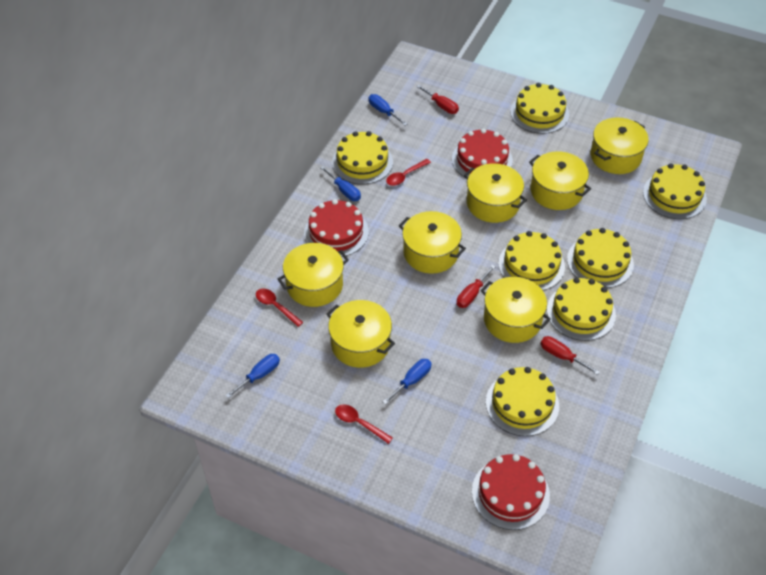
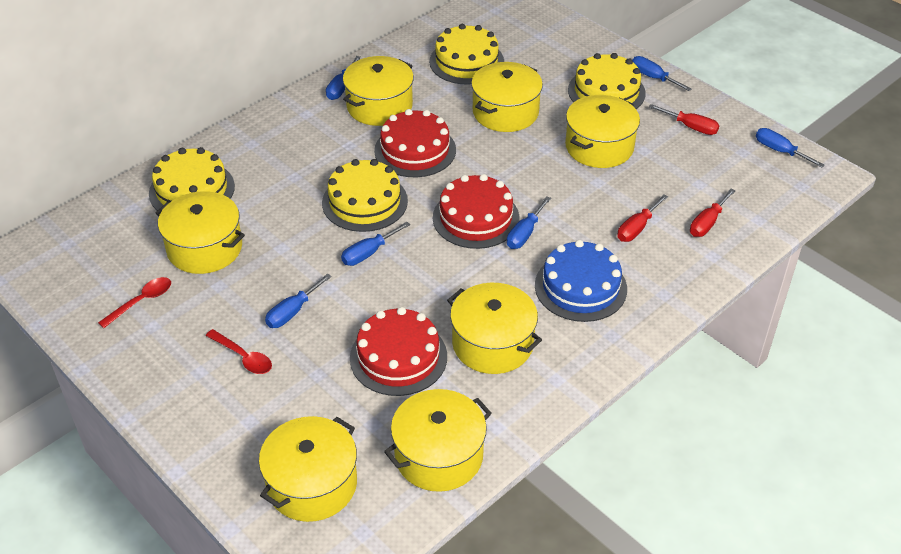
blue cake: 0 -> 1
blue screwdriver: 4 -> 6
red spoon: 3 -> 2
yellow cake: 7 -> 4

